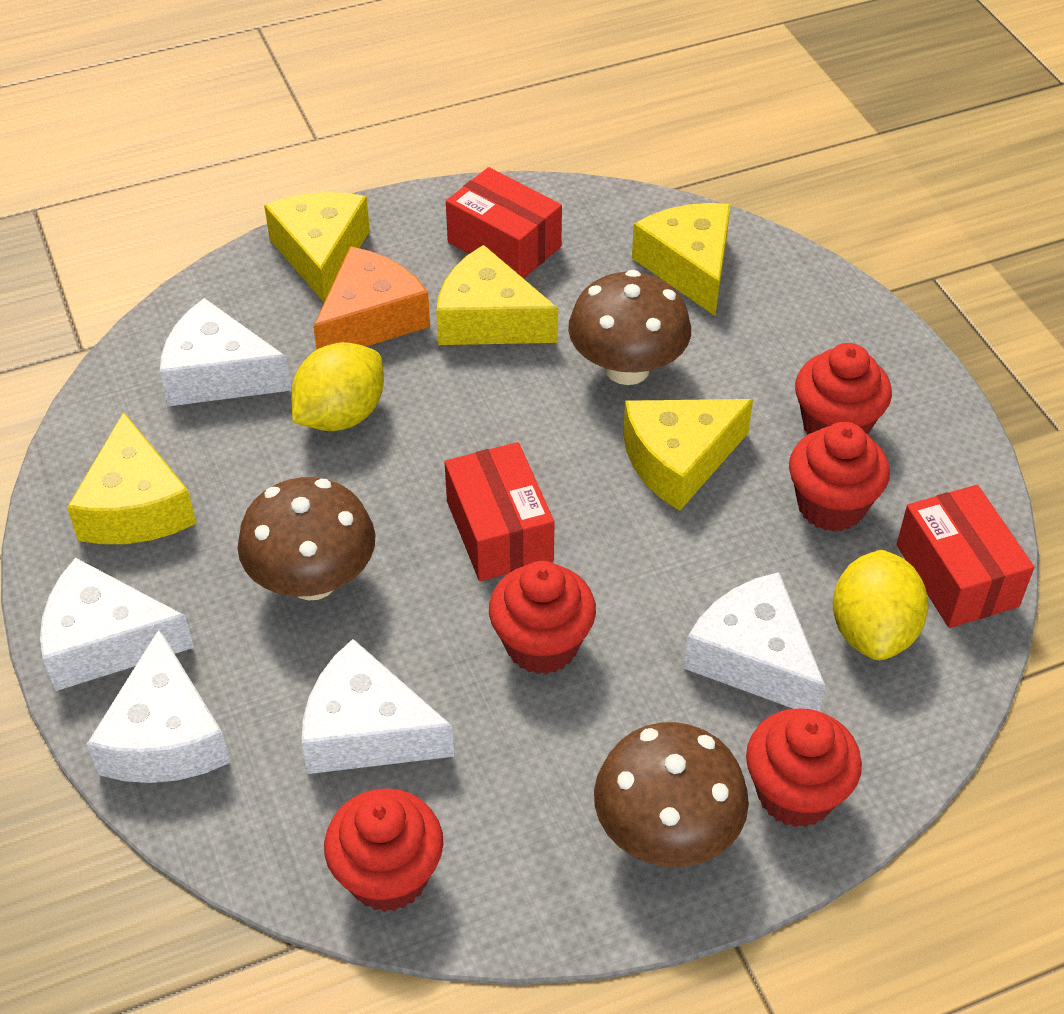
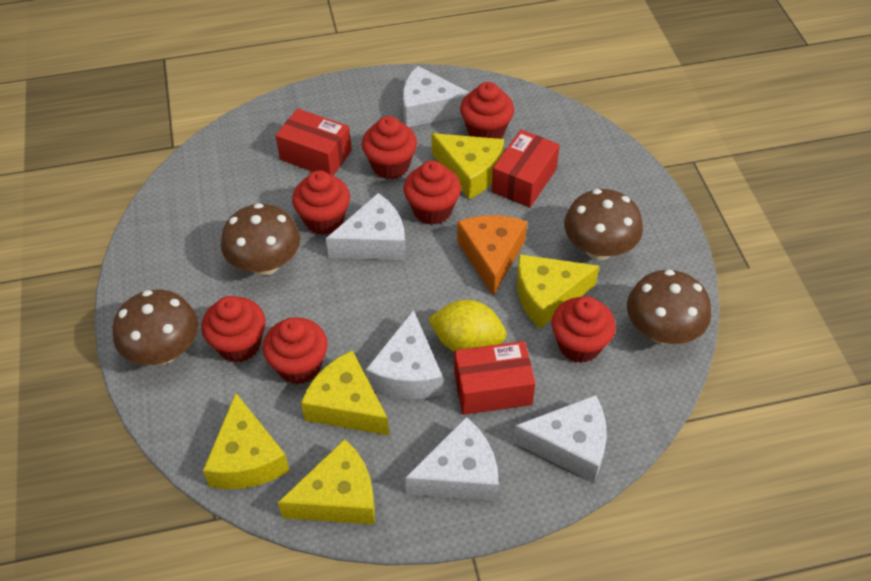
brown mushroom: 3 -> 4
red cupcake: 5 -> 7
yellow lemon: 2 -> 1

